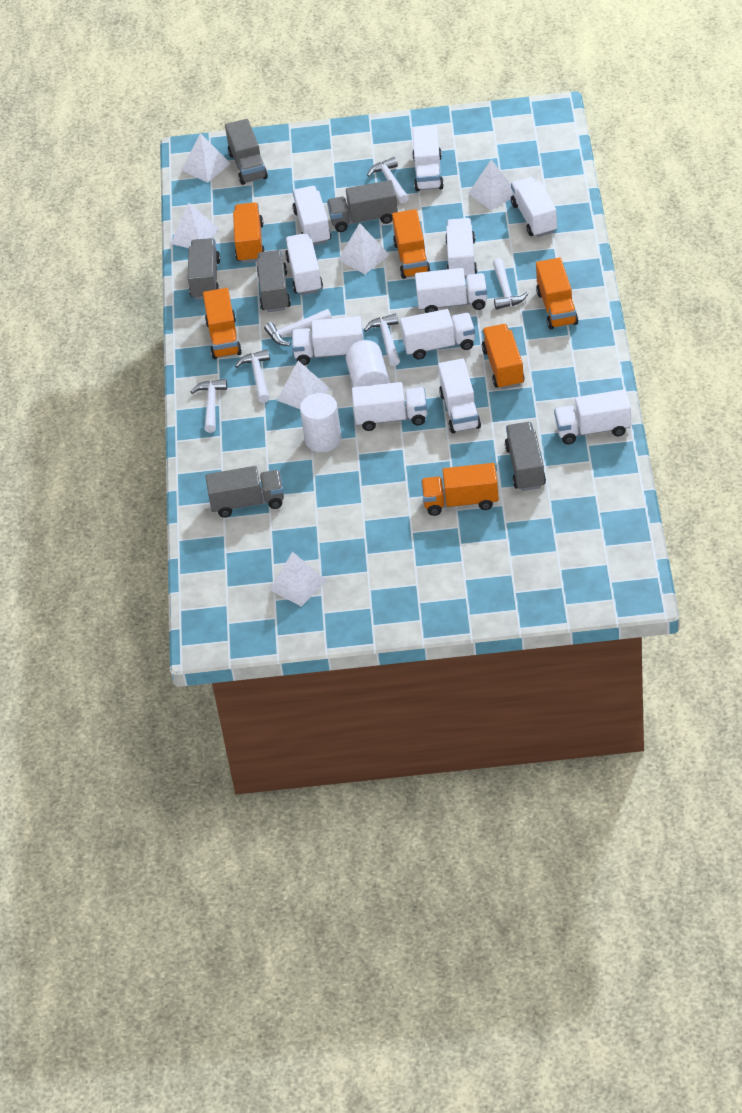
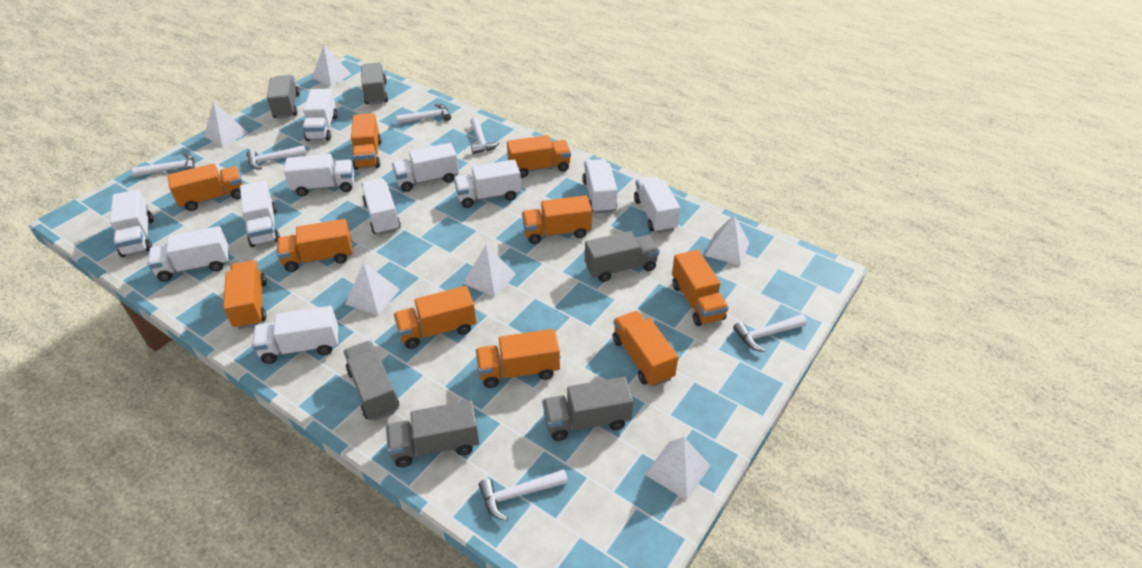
orange truck: 6 -> 10
white cylinder: 2 -> 0

